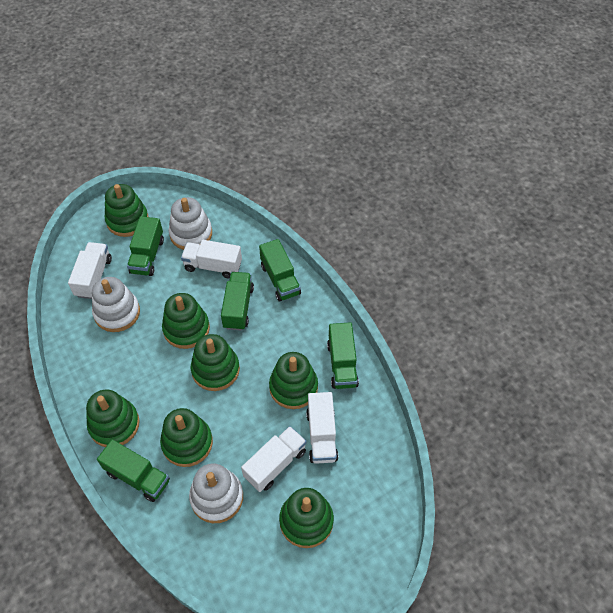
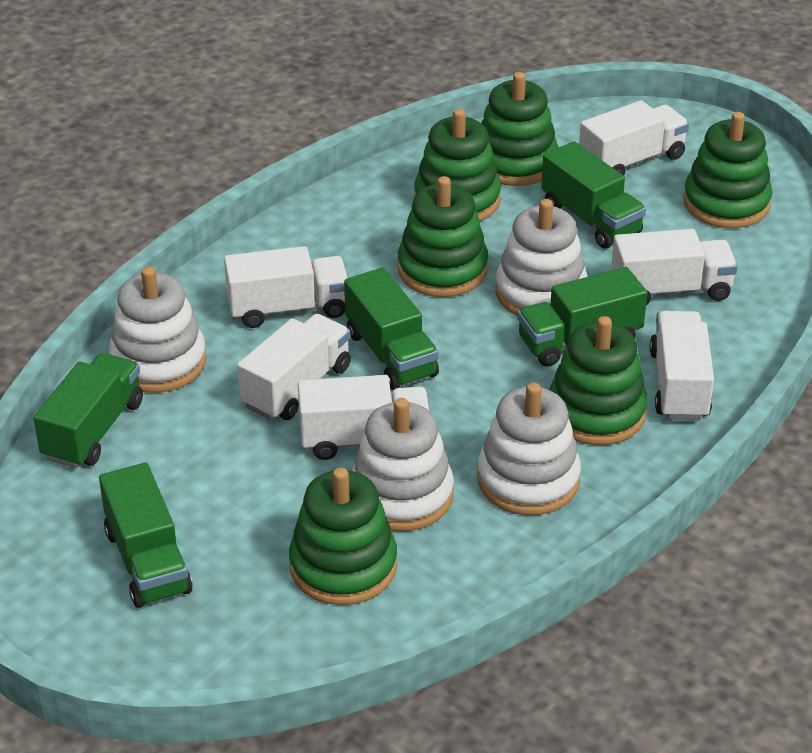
green stacking toy: 7 -> 6
white stacking toy: 3 -> 4
white truck: 4 -> 6

